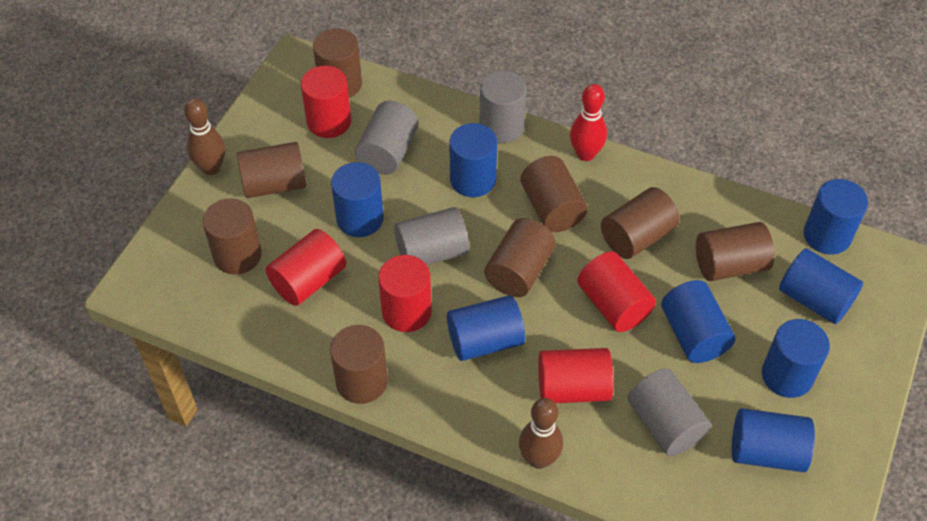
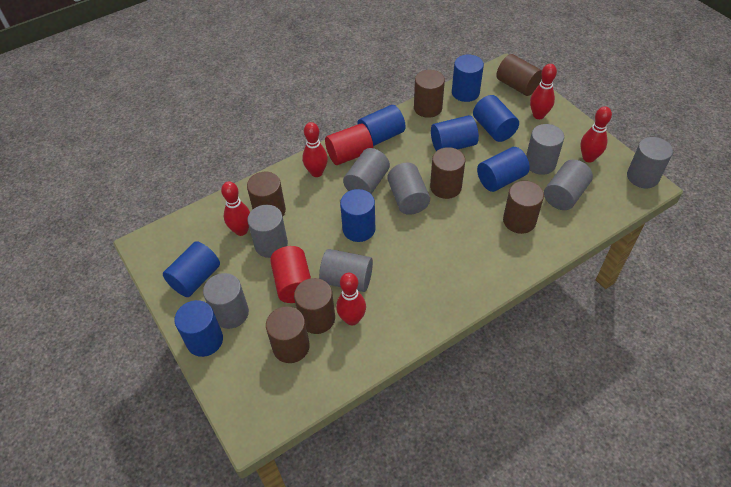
brown bowling pin: 2 -> 0
brown cylinder: 8 -> 7
grey cylinder: 4 -> 8
red bowling pin: 1 -> 5
red cylinder: 5 -> 2

